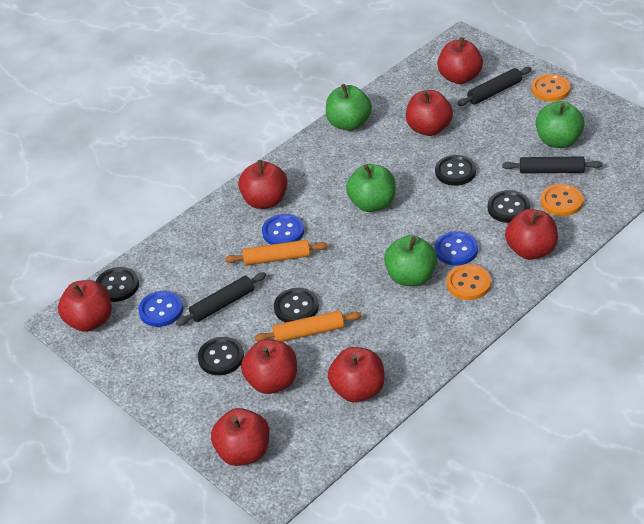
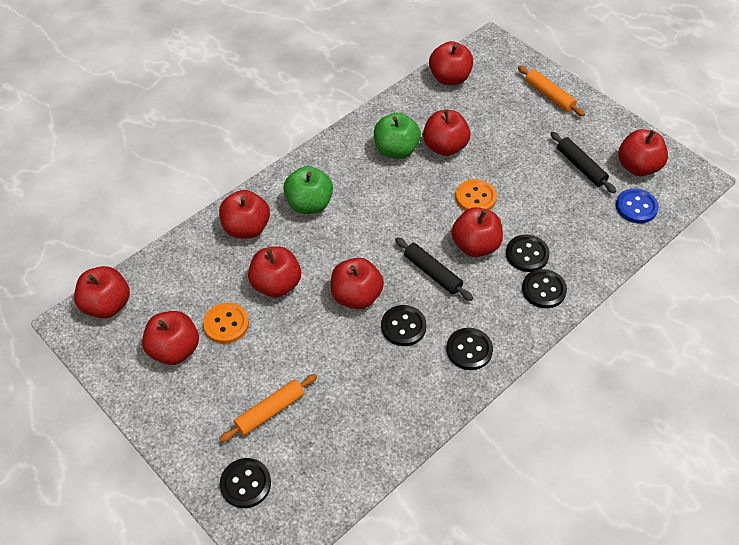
black rolling pin: 3 -> 2
blue button: 3 -> 1
green apple: 4 -> 2
orange button: 3 -> 2
red apple: 8 -> 9

